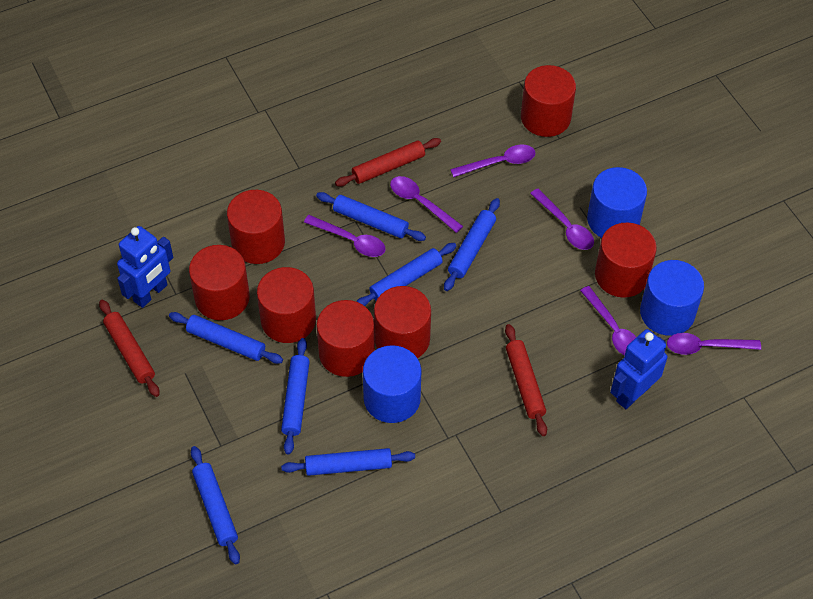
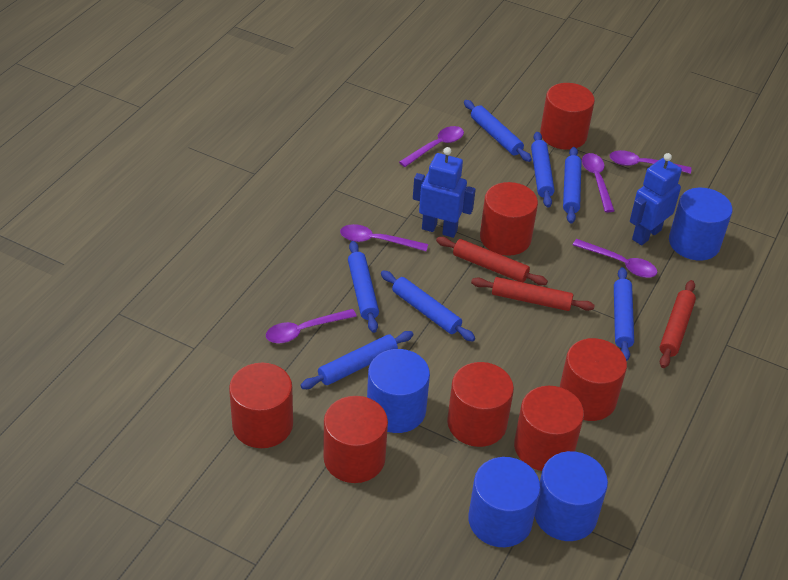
blue cylinder: 3 -> 4

